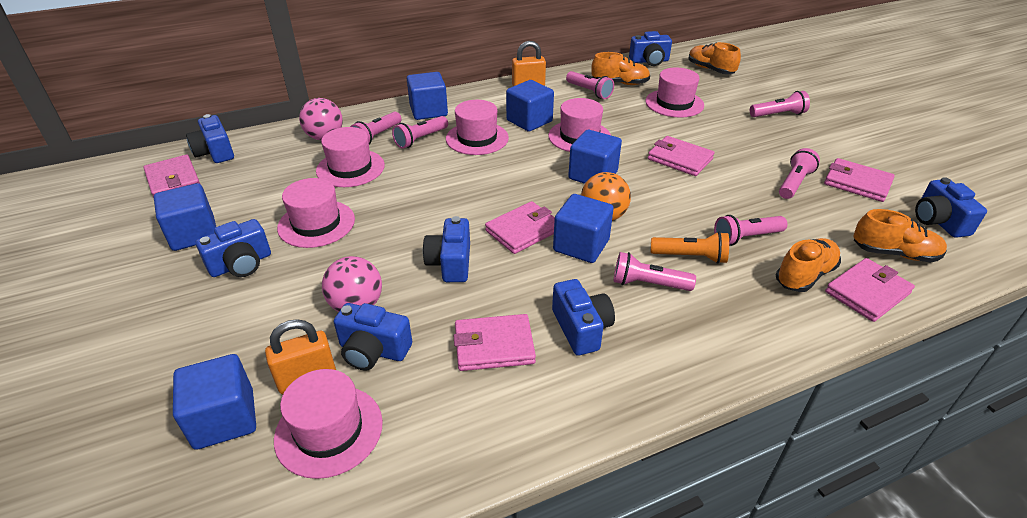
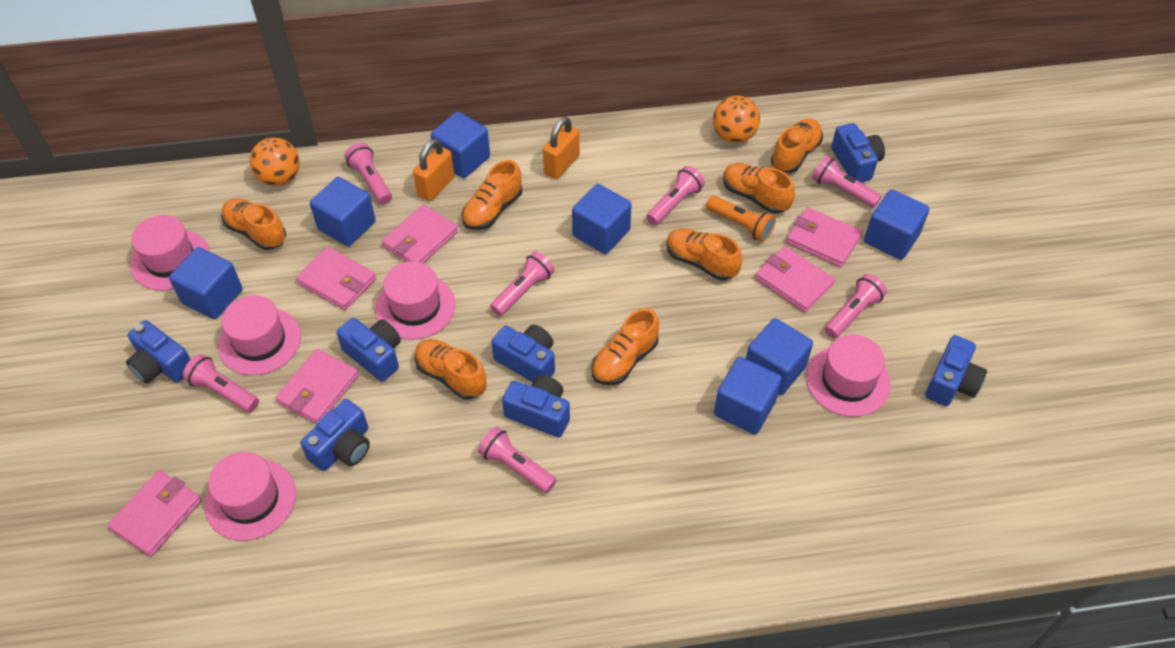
blue cube: 6 -> 7
orange ball: 1 -> 2
orange shoe: 4 -> 7
pink ball: 2 -> 0
pink hat: 6 -> 5

